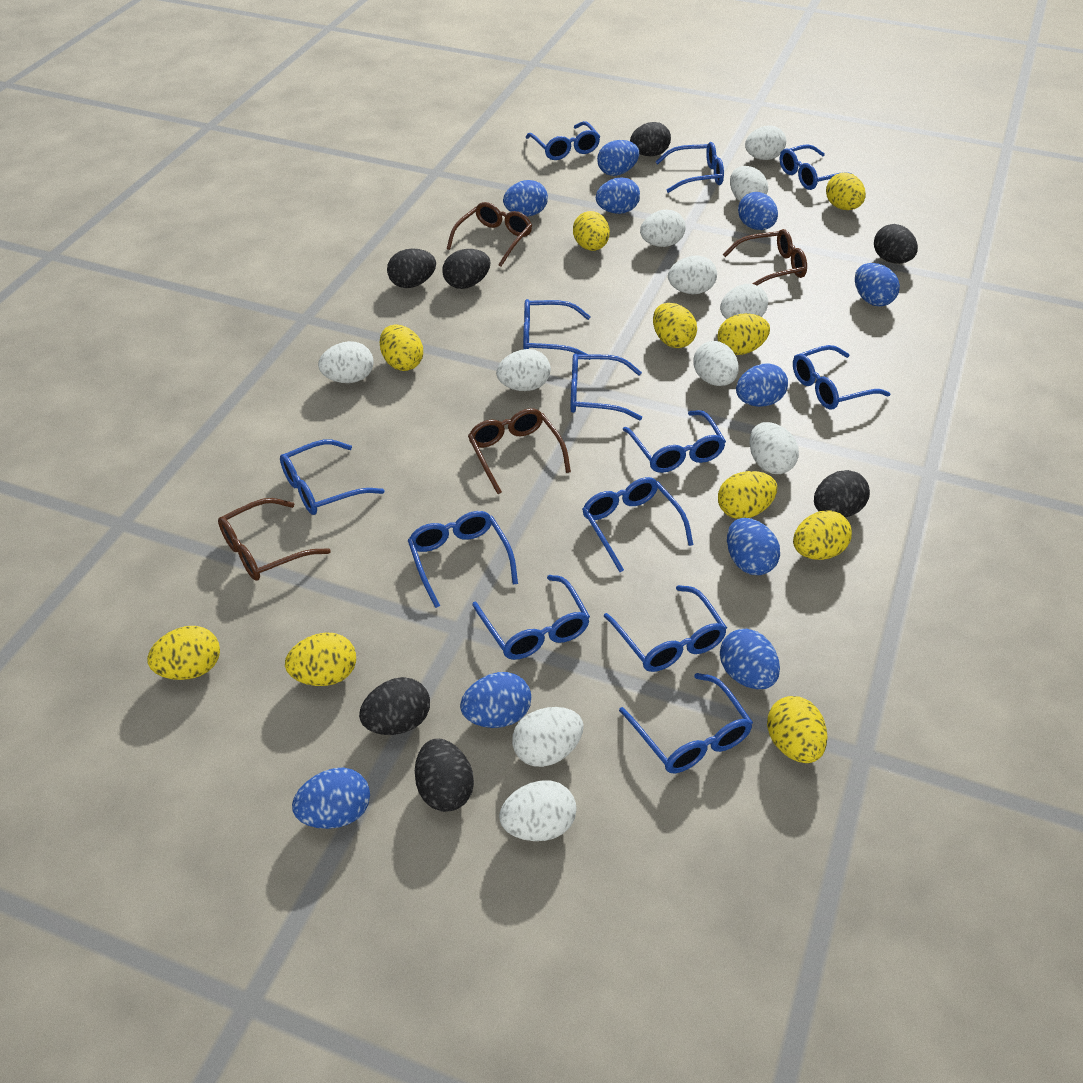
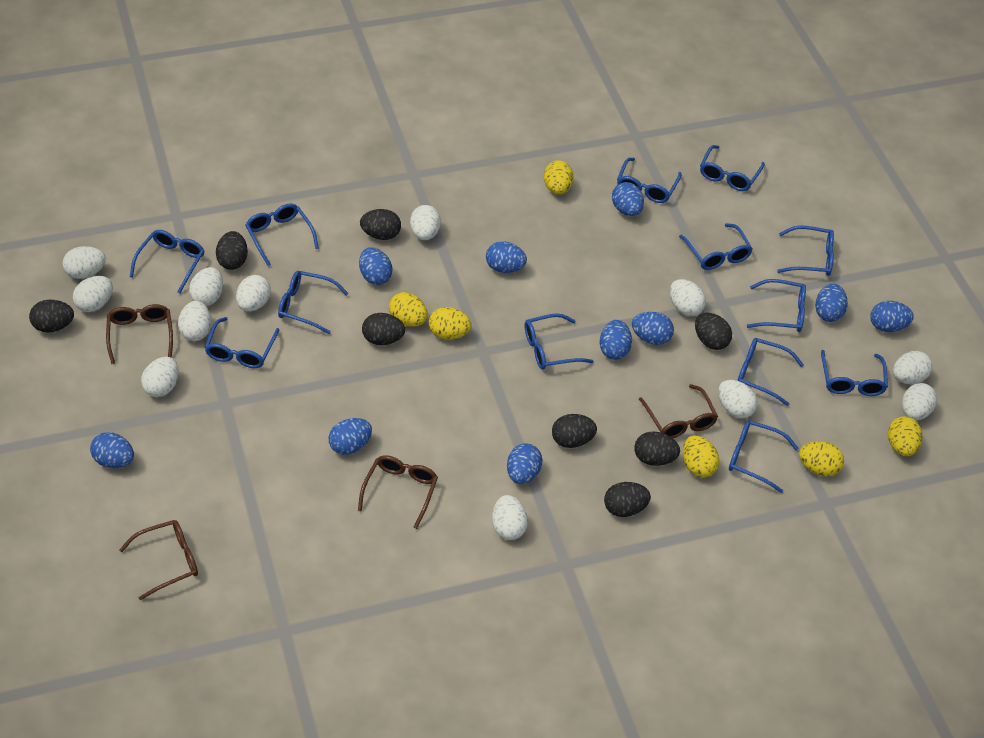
black egg: 7 -> 8
white egg: 11 -> 12
yellow egg: 10 -> 6

